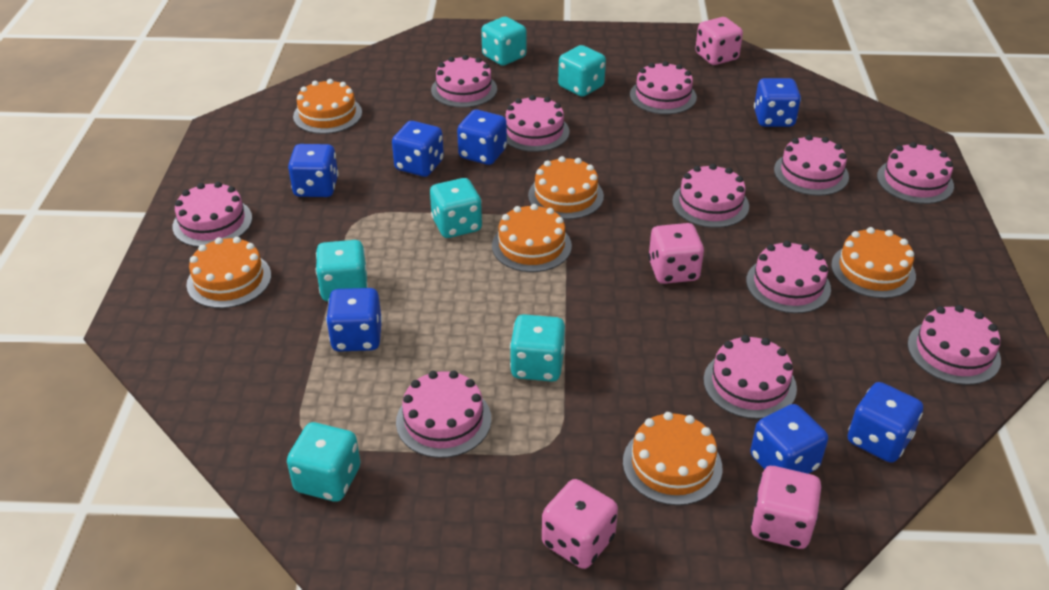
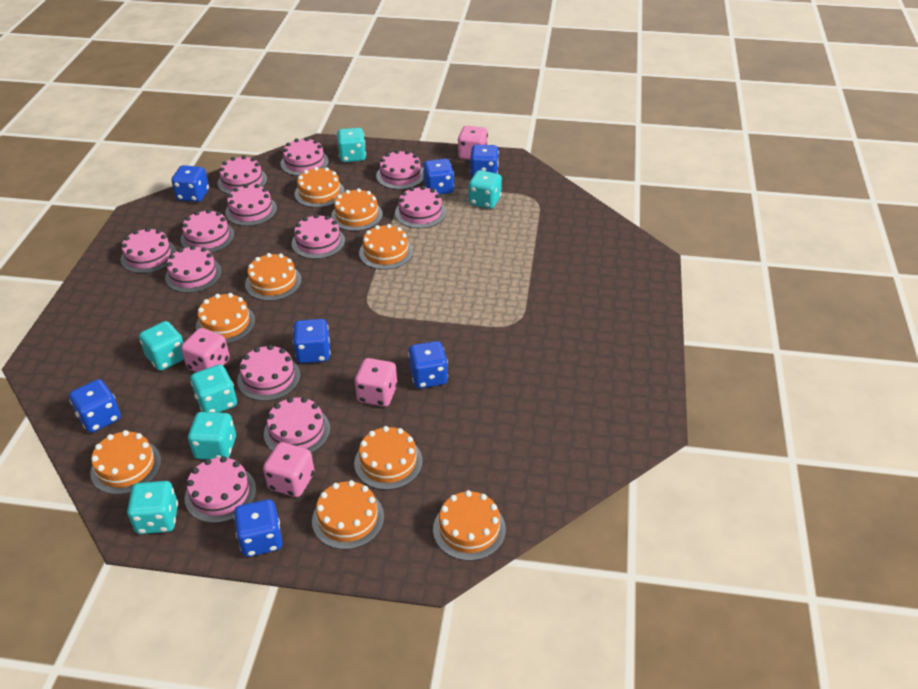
orange cake: 6 -> 9
pink cake: 11 -> 12

